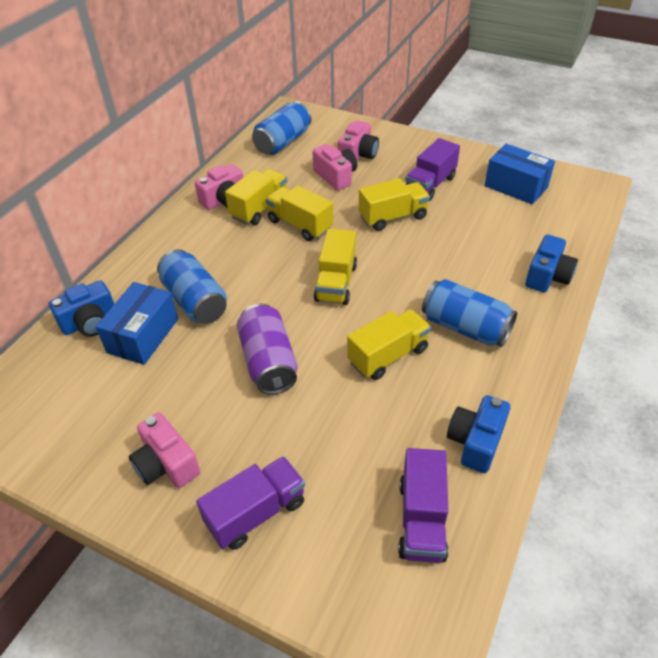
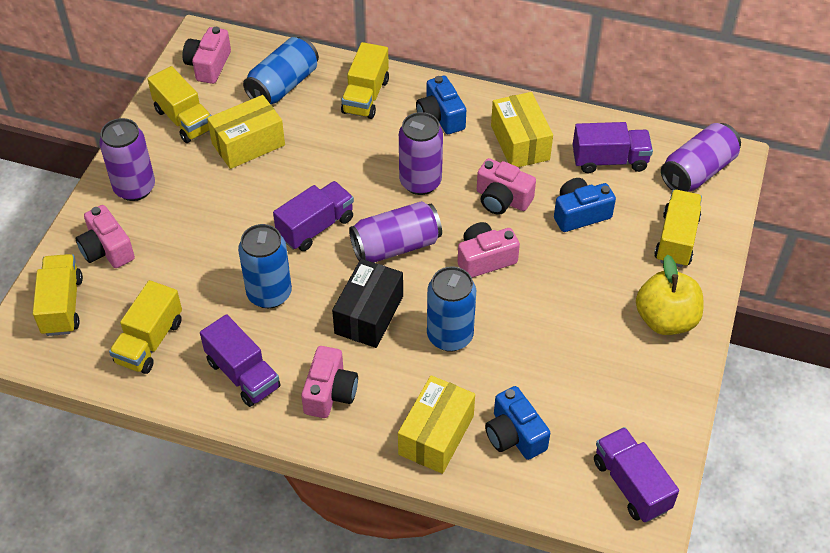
black box: 0 -> 1
blue box: 2 -> 0
pink camera: 4 -> 5
purple can: 1 -> 4
purple truck: 3 -> 4
yellow apple: 0 -> 1
yellow box: 0 -> 3

